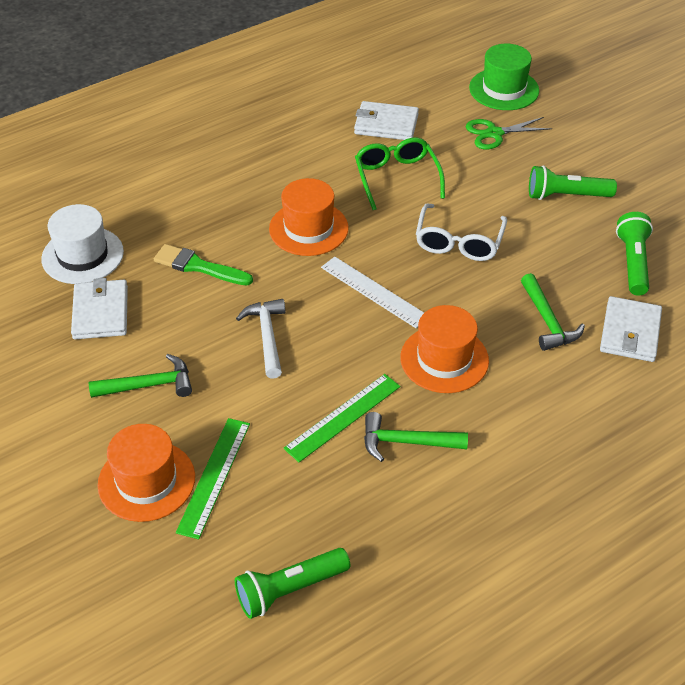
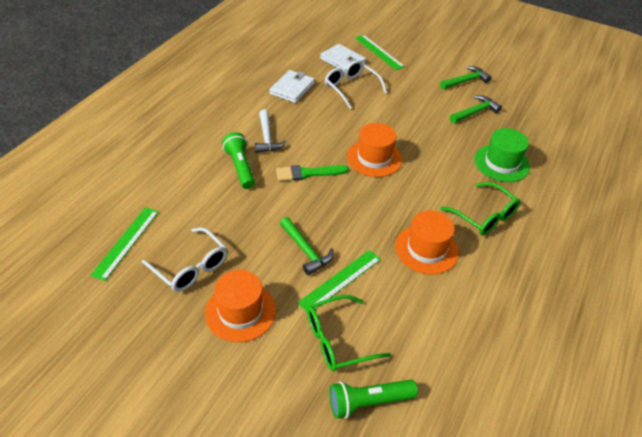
green flashlight: 3 -> 2
green glasses: 1 -> 2
green ruler: 2 -> 3
green scissors: 1 -> 0
white glasses: 1 -> 2
white hat: 1 -> 0
white ruler: 1 -> 0
white wallet: 3 -> 2

